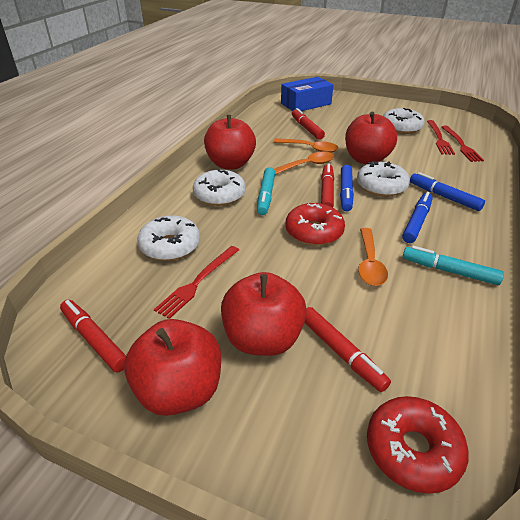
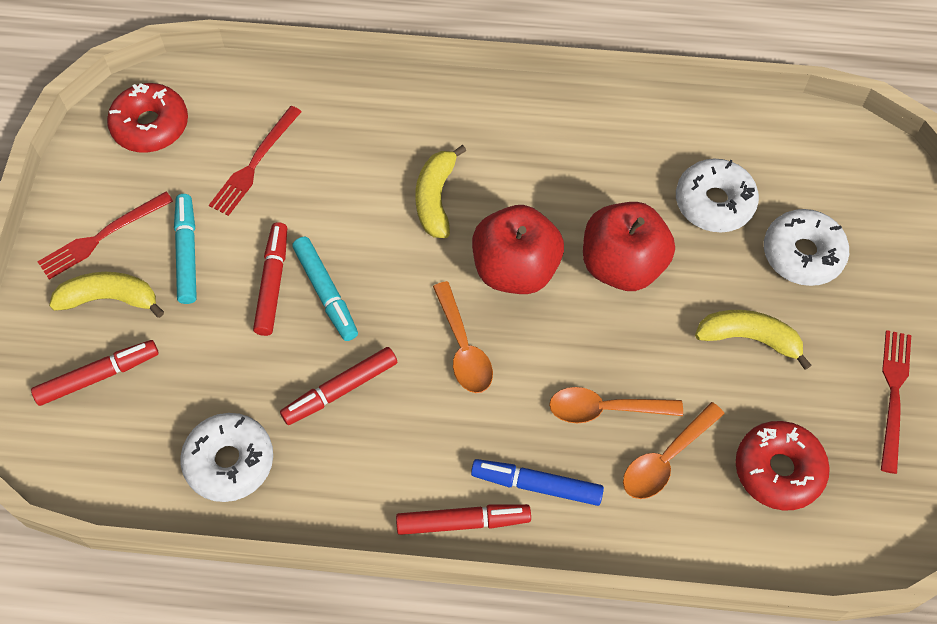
blue box: 1 -> 0
blue marker: 3 -> 1
red apple: 4 -> 2
white donut: 4 -> 3
yellow banana: 0 -> 3

